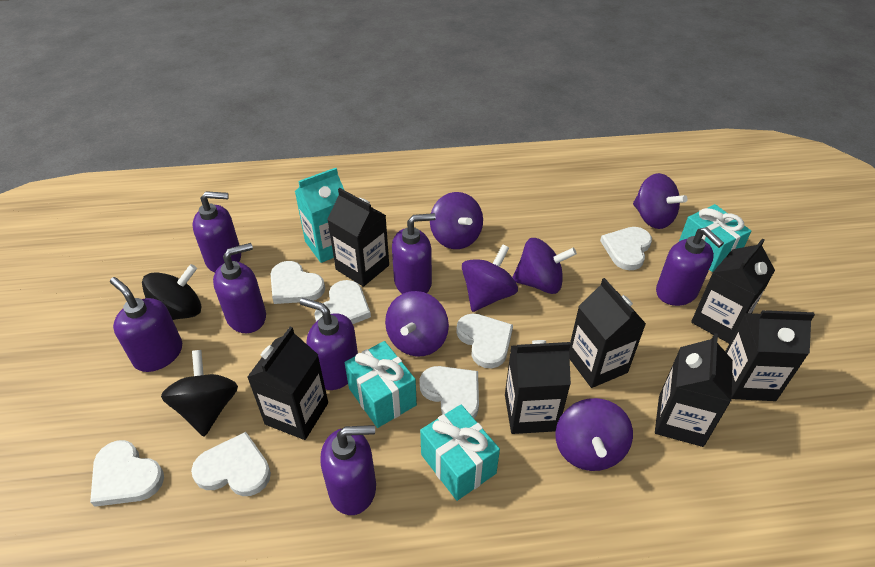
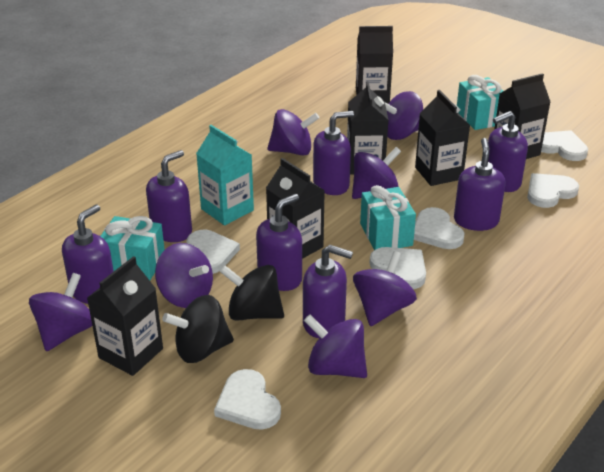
black carton: 7 -> 6
purple spinning top: 6 -> 7
white heart: 7 -> 6

